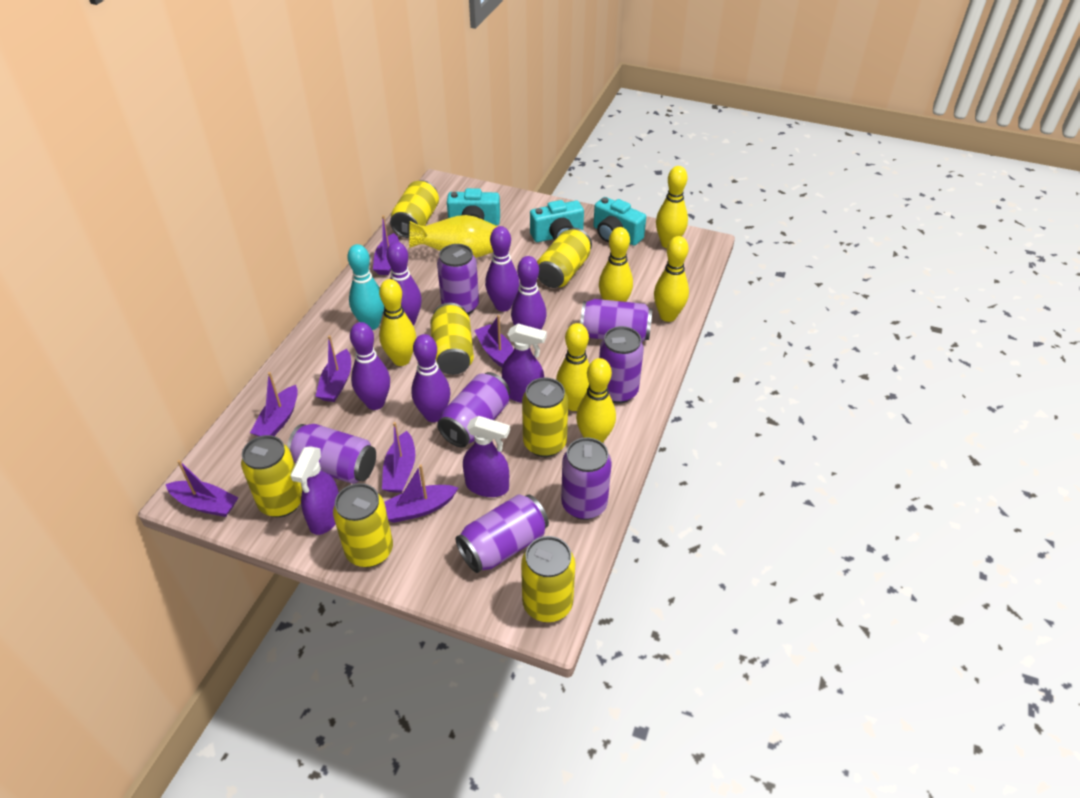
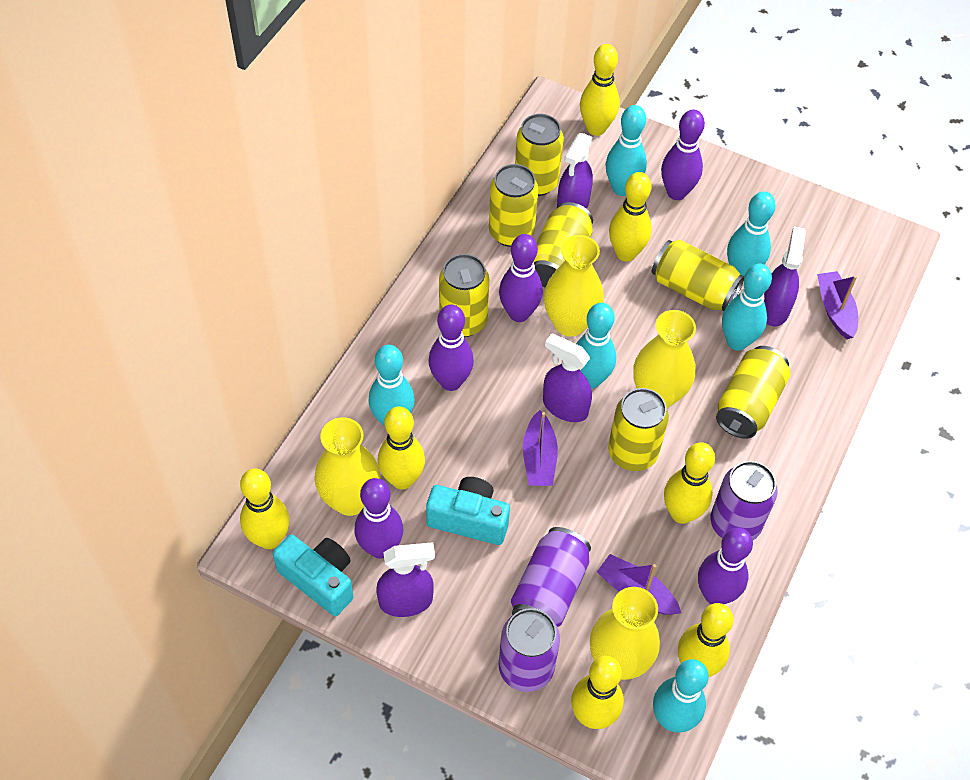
purple boat: 7 -> 3
purple can: 7 -> 3
purple spray bottle: 3 -> 4
turquoise bowling pin: 1 -> 6
turquoise camera: 3 -> 2
yellow bowling pin: 6 -> 7
yellow vase: 1 -> 4

